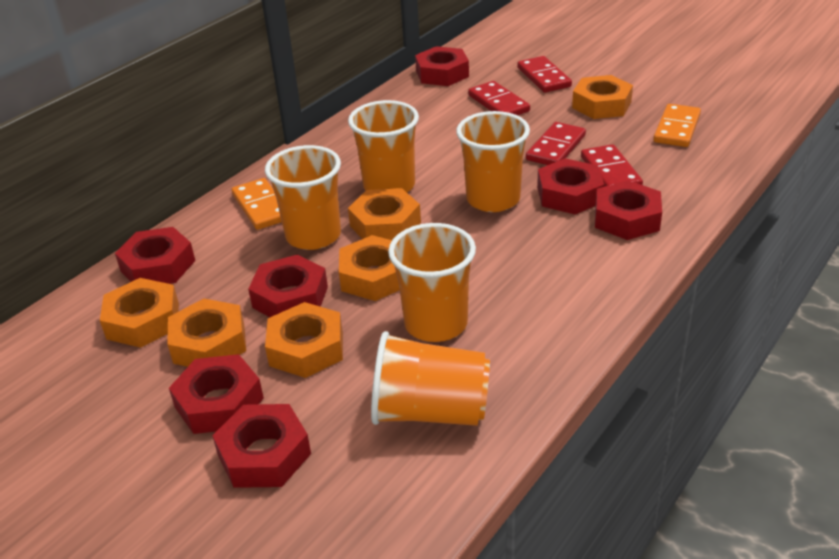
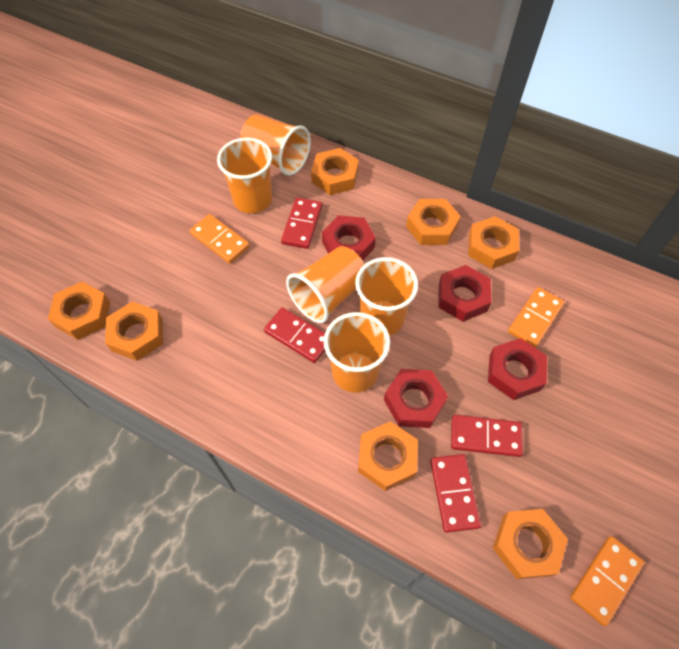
orange domino: 2 -> 3
orange nut: 6 -> 7
red nut: 7 -> 4

